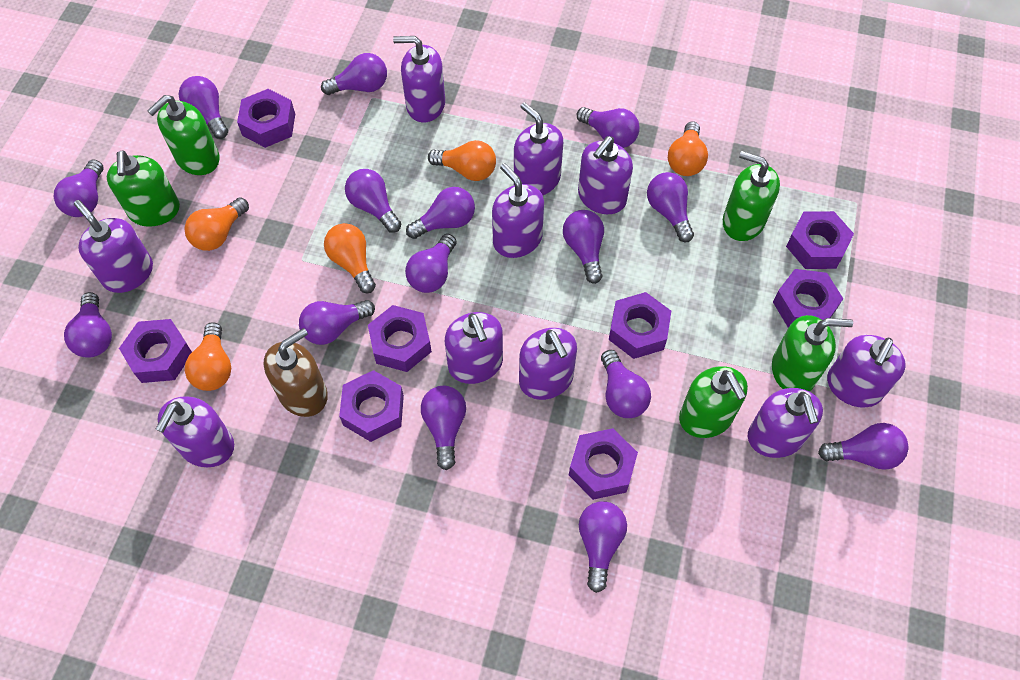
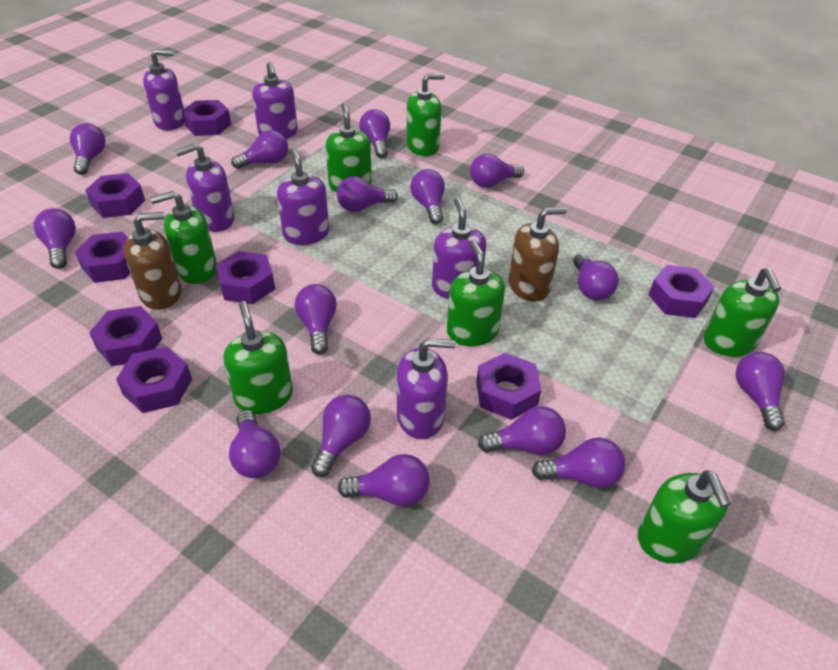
brown soap dispenser: 1 -> 2
green soap dispenser: 5 -> 7
orange light bulb: 5 -> 0
purple soap dispenser: 10 -> 6

